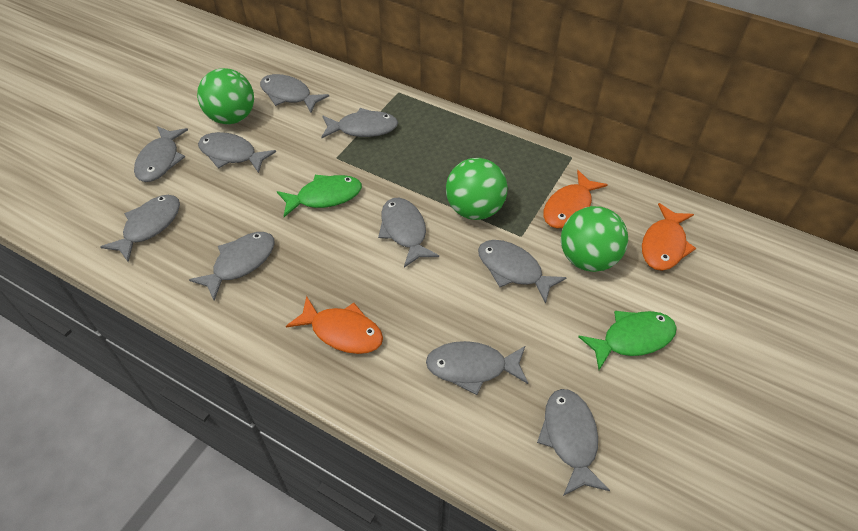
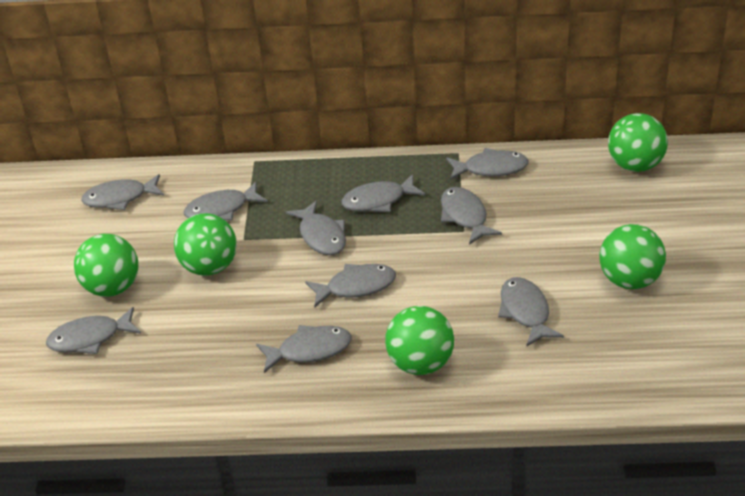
green ball: 3 -> 5
green fish: 2 -> 0
orange fish: 3 -> 0

